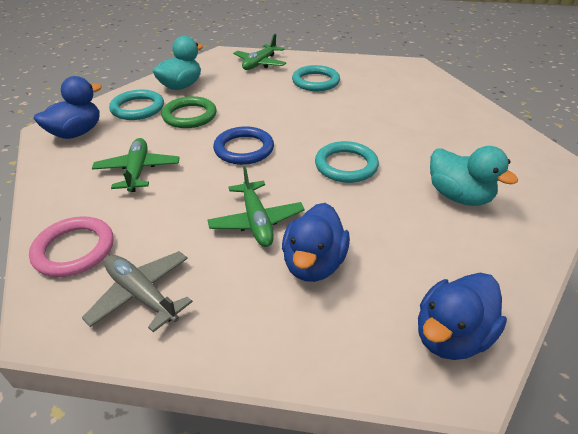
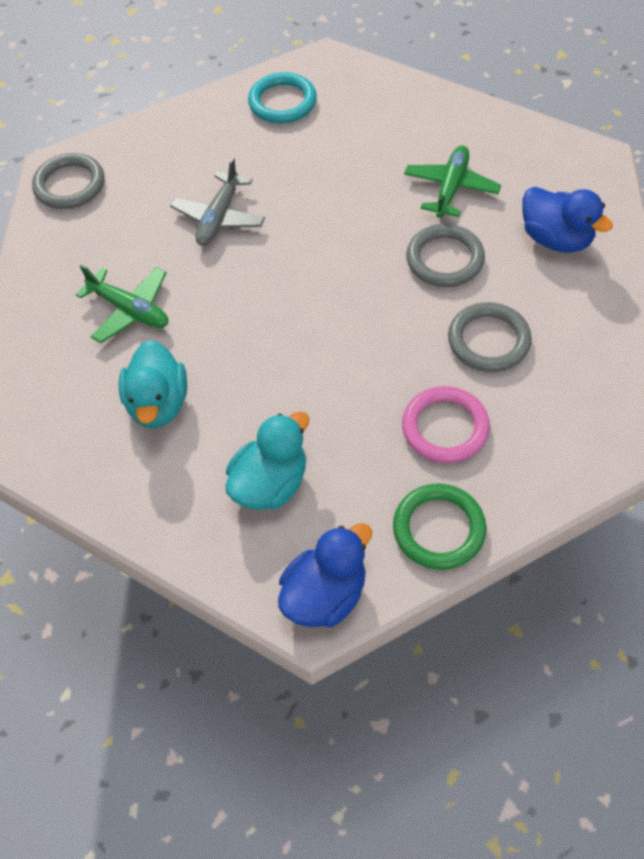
blue duck: 3 -> 2
blue ring: 1 -> 0
green plane: 3 -> 2
grey ring: 0 -> 3
turquoise ring: 3 -> 1

